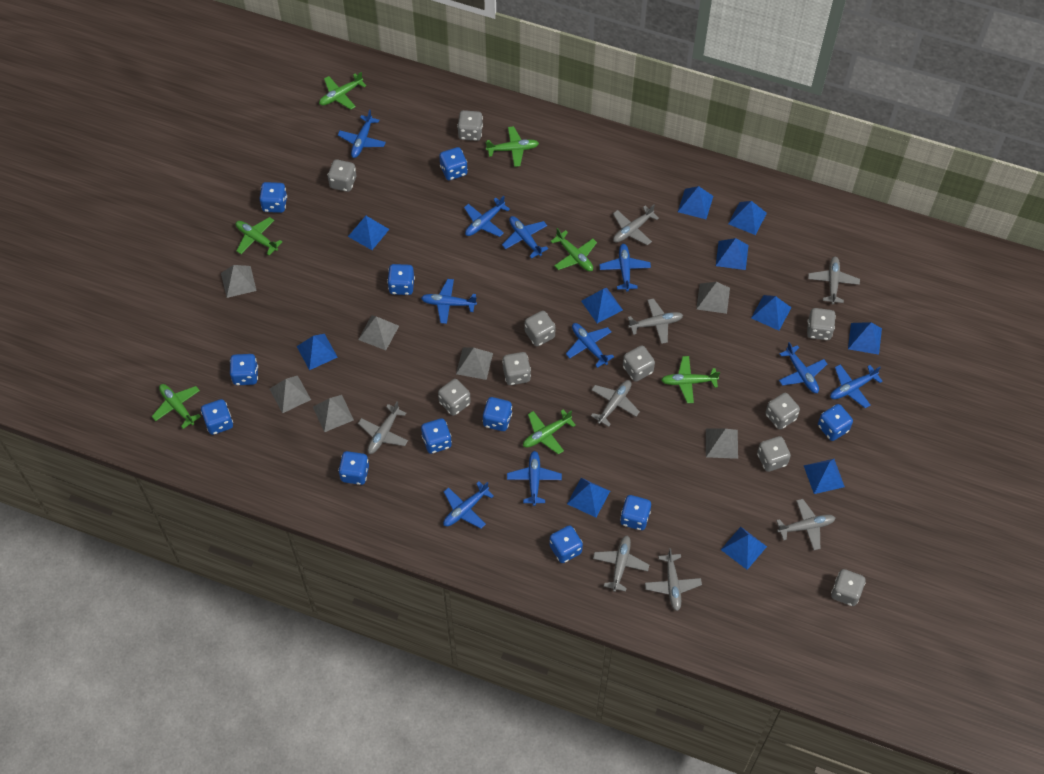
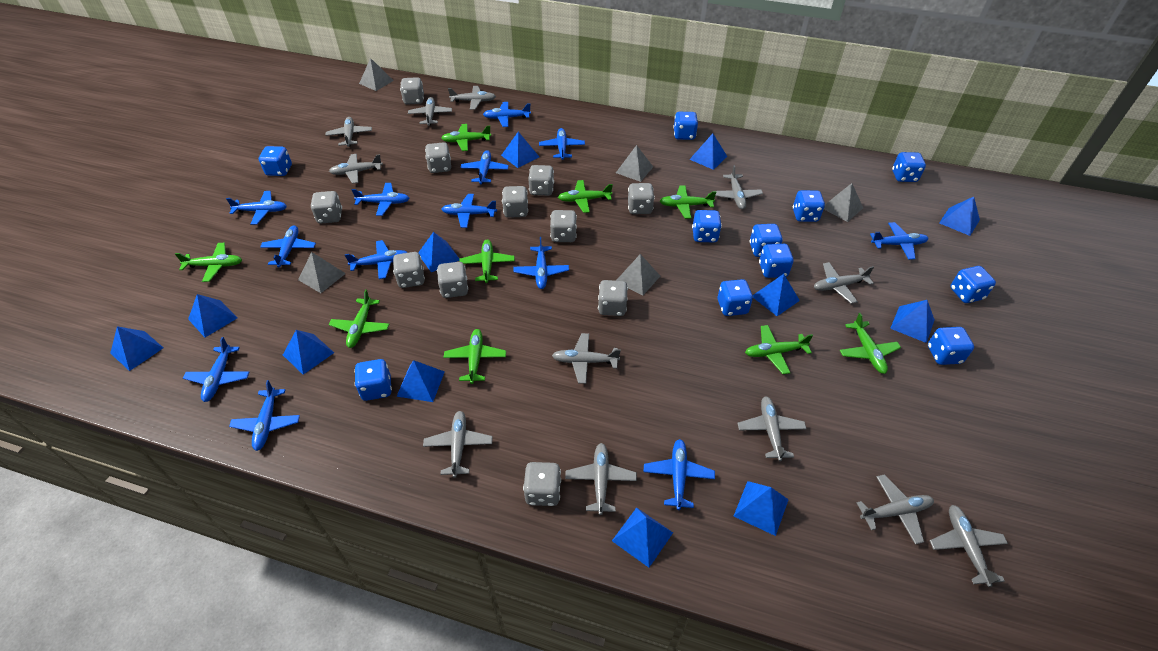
blue plane: 10 -> 13
blue pyramid: 11 -> 12
green plane: 7 -> 9
grey dice: 10 -> 11
grey plane: 8 -> 12
grey pyramid: 7 -> 5

